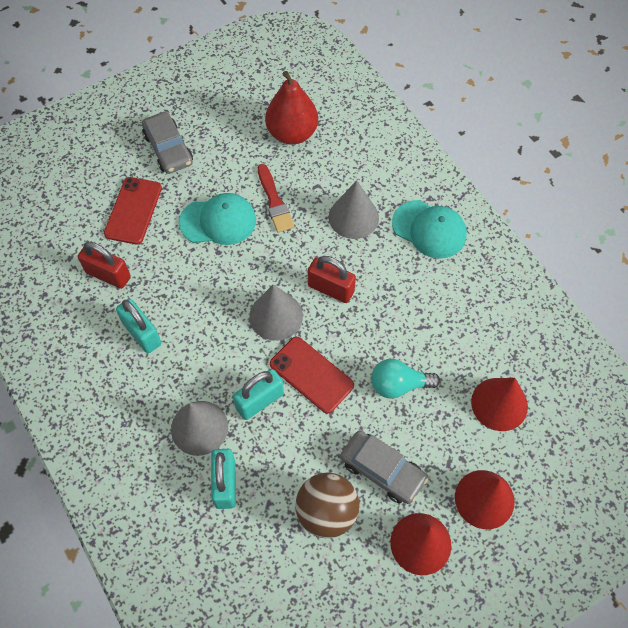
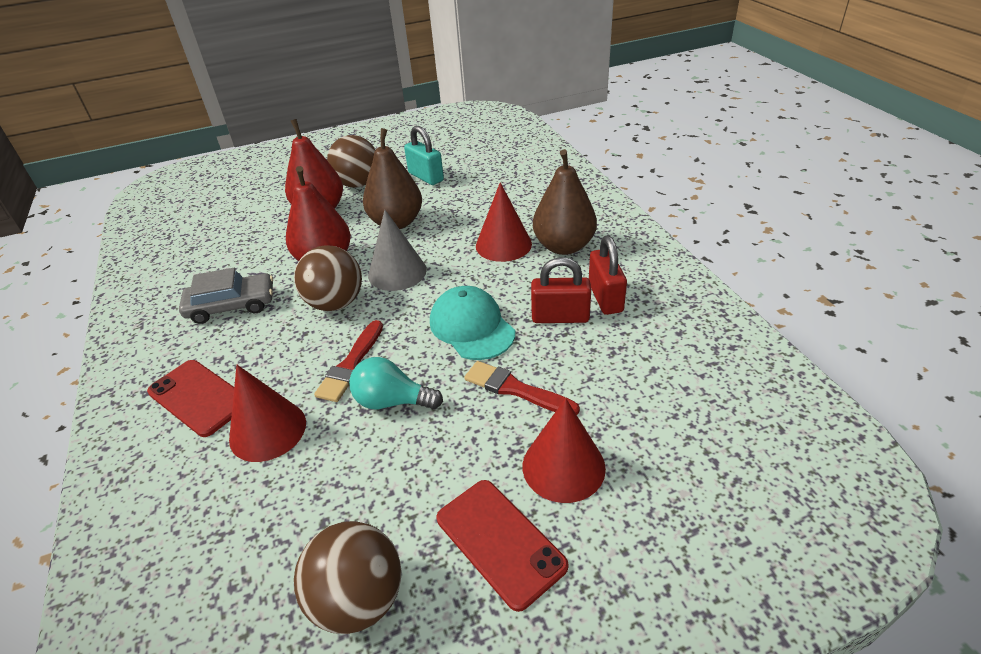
brown ball: 1 -> 3
brown pear: 0 -> 2
grey car: 2 -> 1
grey cone: 3 -> 1
red brush: 1 -> 2
red pear: 1 -> 2
turquoise cap: 2 -> 1
turquoise padlock: 3 -> 1

